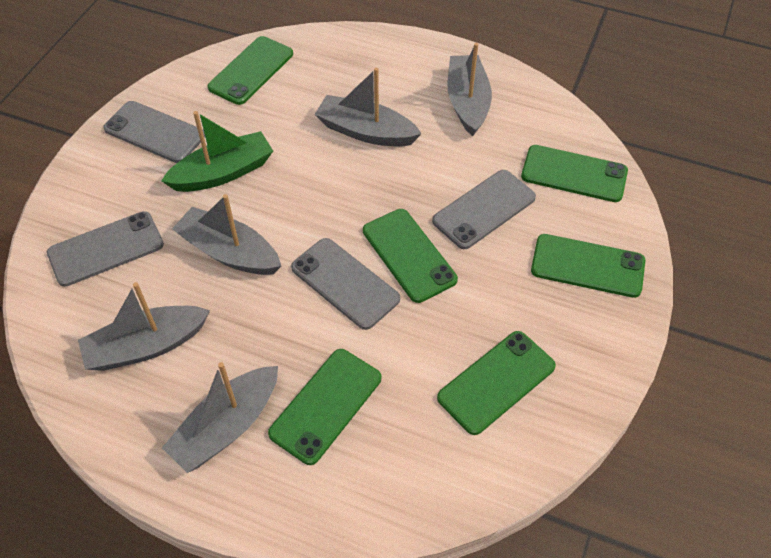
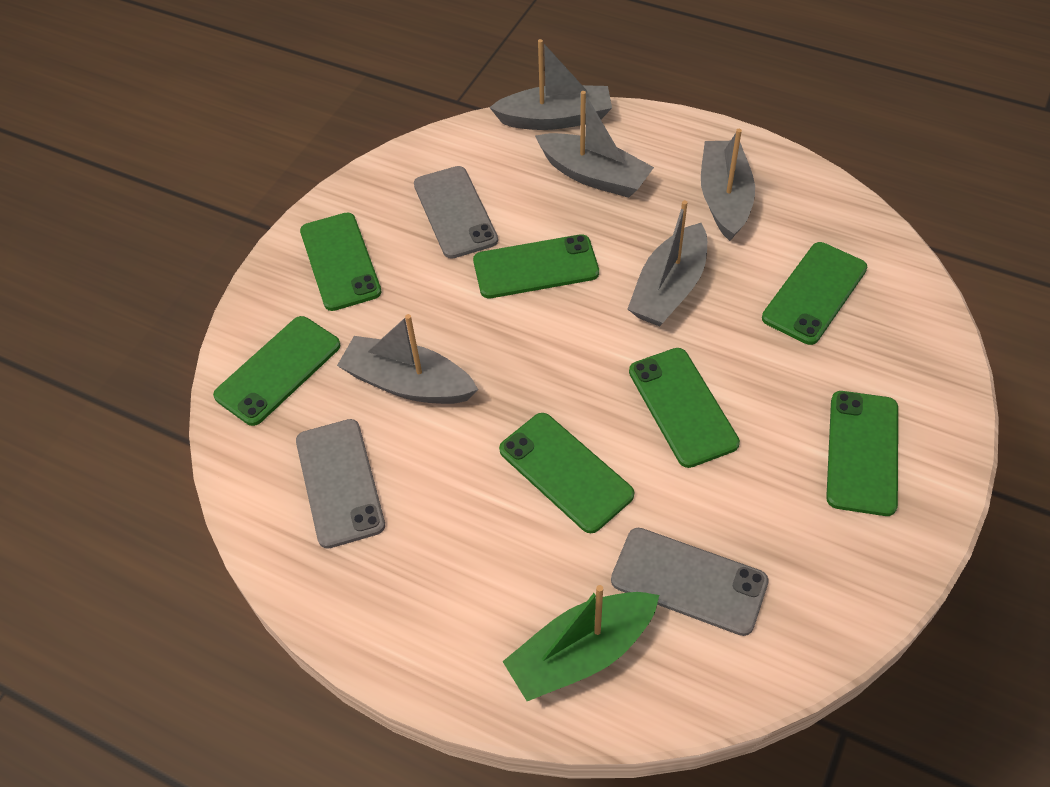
green phone: 6 -> 7
grey phone: 4 -> 3

